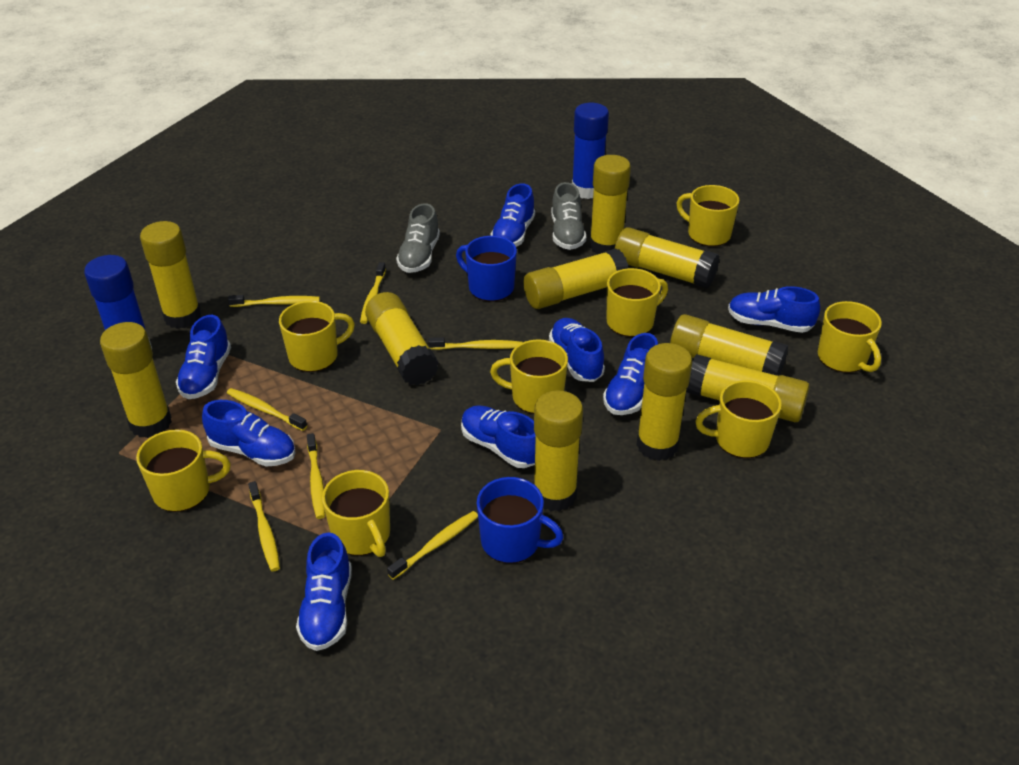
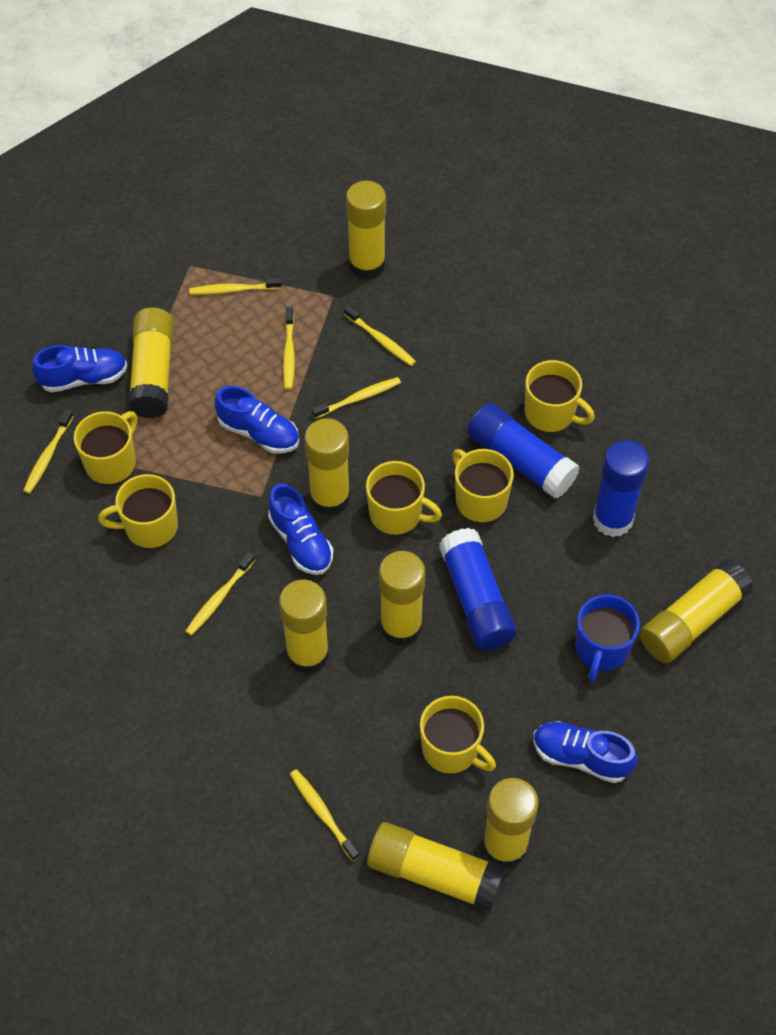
blue glue stick: 2 -> 3
blue mug: 2 -> 1
blue shoe: 8 -> 4
grey shoe: 2 -> 0
yellow glue stick: 10 -> 8
yellow mug: 8 -> 6

